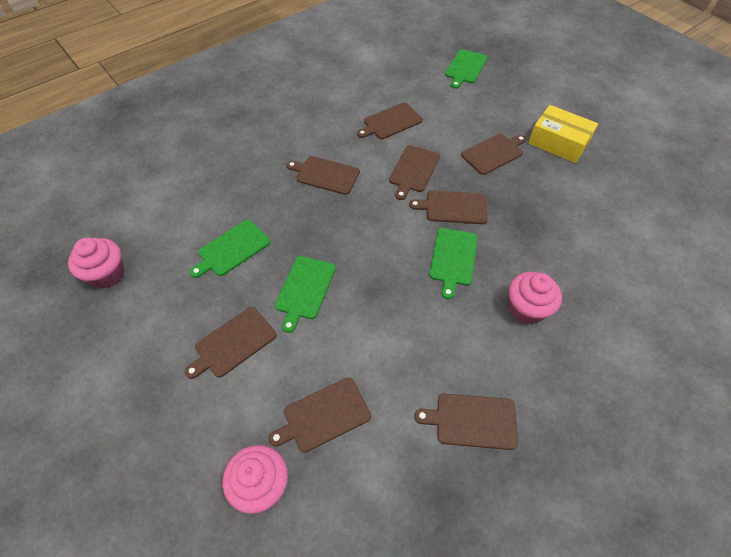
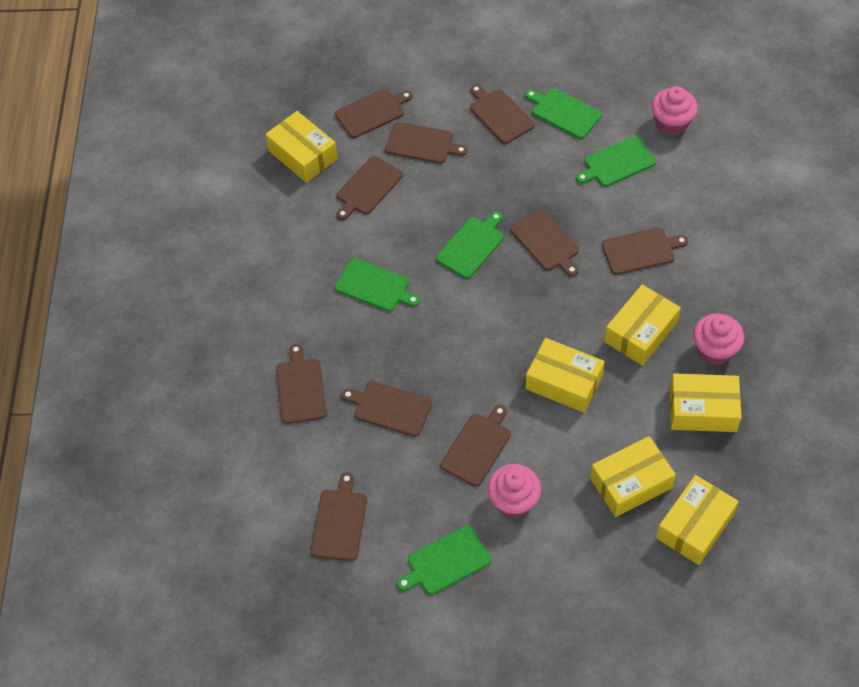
brown cutting board: 8 -> 10
green cutting board: 4 -> 5
yellow box: 1 -> 6

